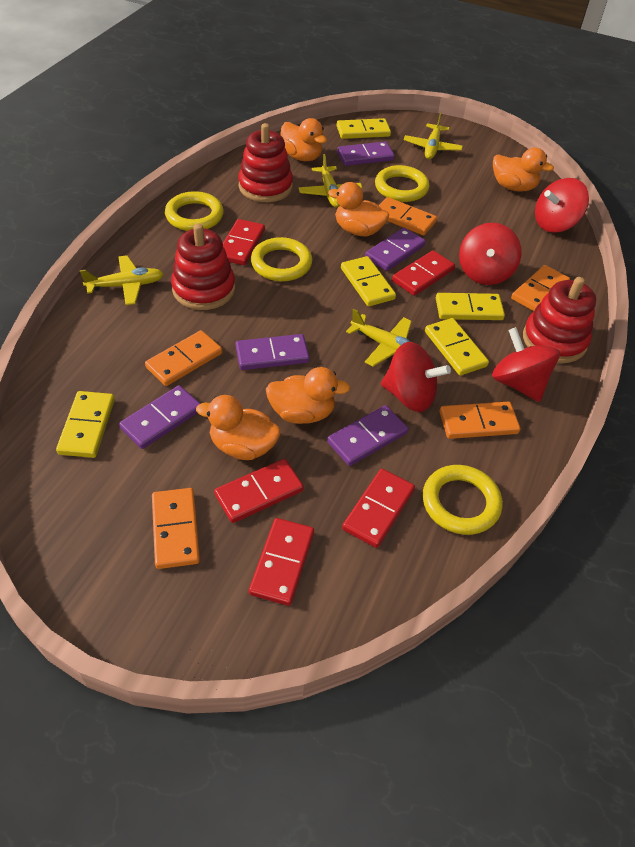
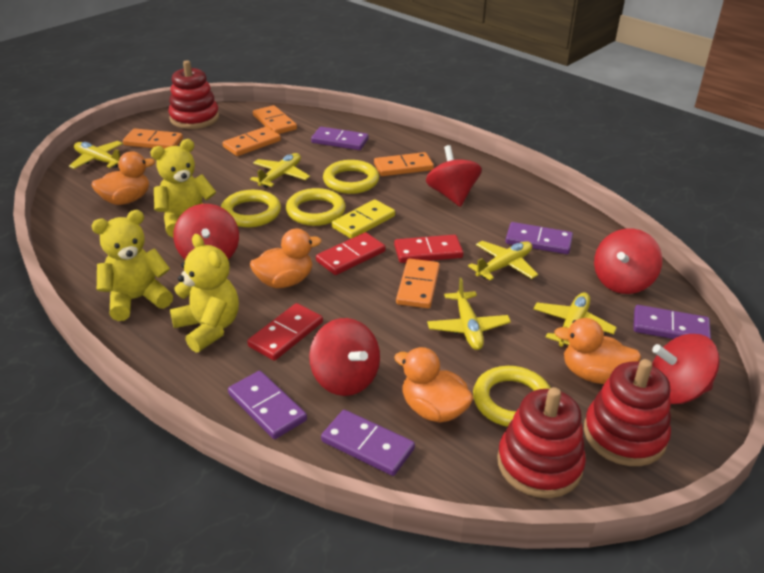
orange duck: 5 -> 4
red domino: 5 -> 3
red spinning top: 4 -> 5
yellow domino: 5 -> 1
yellow plane: 4 -> 5
yellow teddy bear: 0 -> 3

